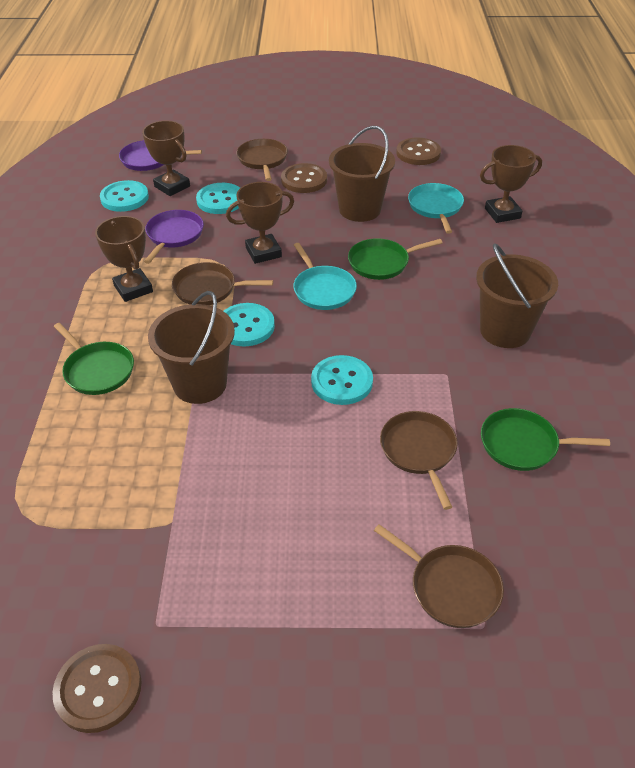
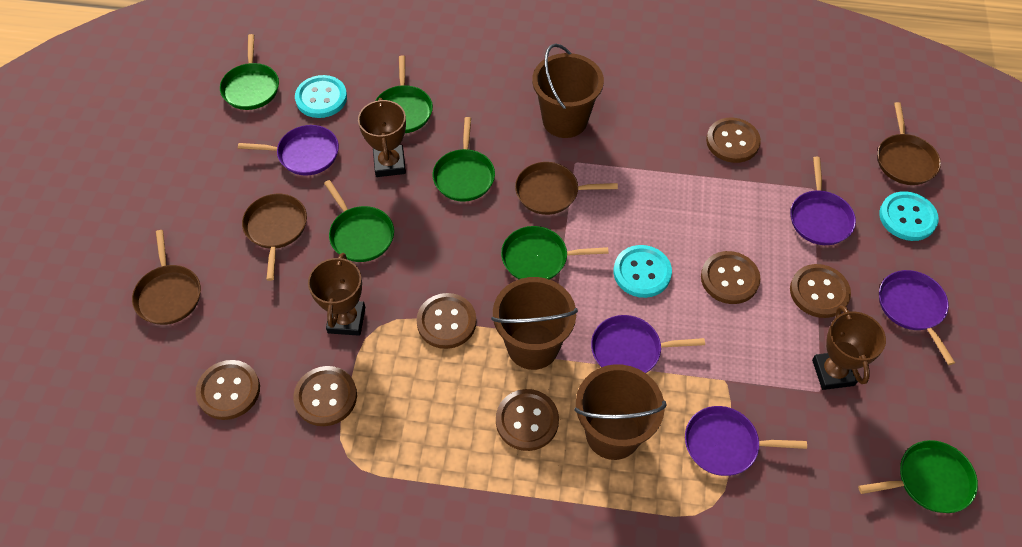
brown button: 3 -> 7
brown trophy: 4 -> 3
green pan: 3 -> 6
purple pan: 2 -> 5
turquoise button: 4 -> 3
turquoise pan: 2 -> 0

